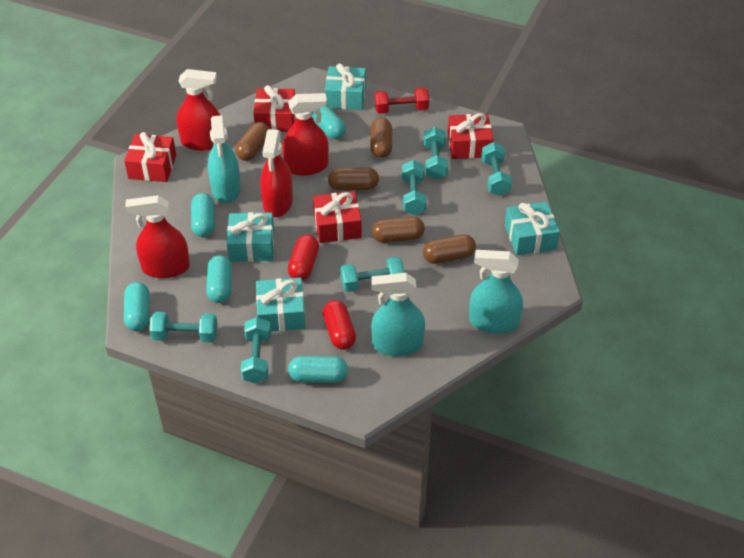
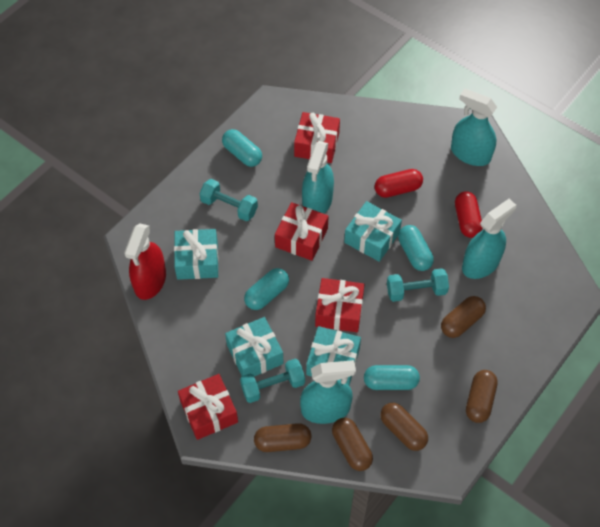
red dumbbell: 1 -> 0
red spray bottle: 4 -> 1
turquoise capsule: 5 -> 4
turquoise dumbbell: 6 -> 3
turquoise spray bottle: 3 -> 4

